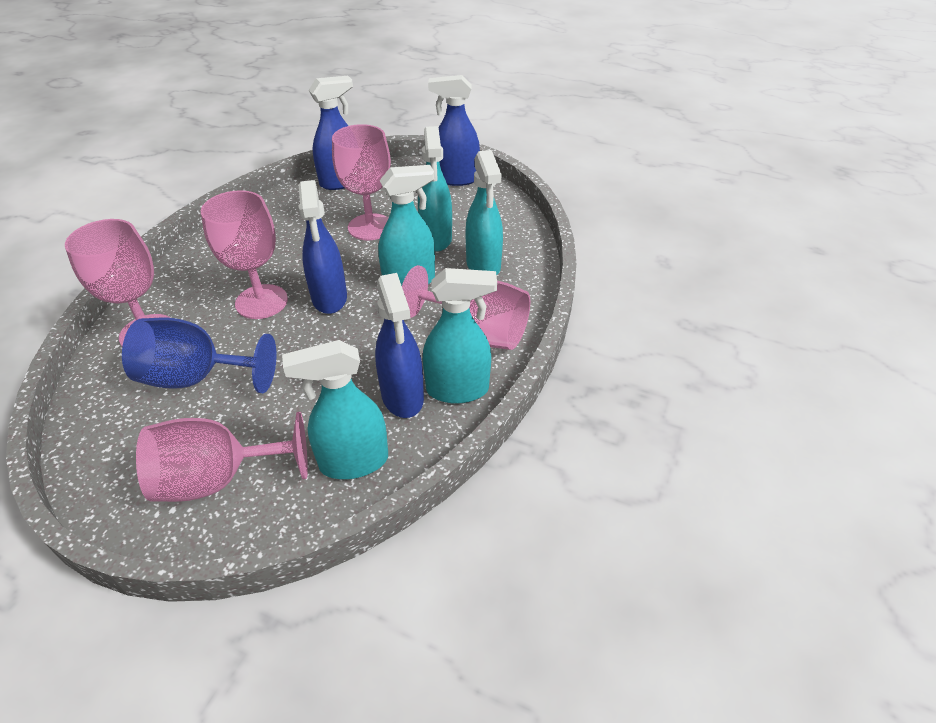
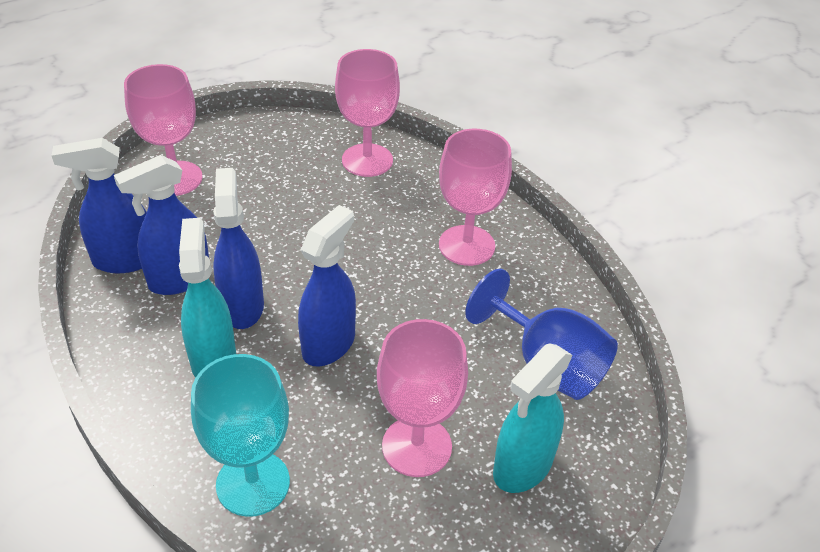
pink goblet: 5 -> 4
turquoise goblet: 0 -> 1
turquoise spray bottle: 5 -> 2

